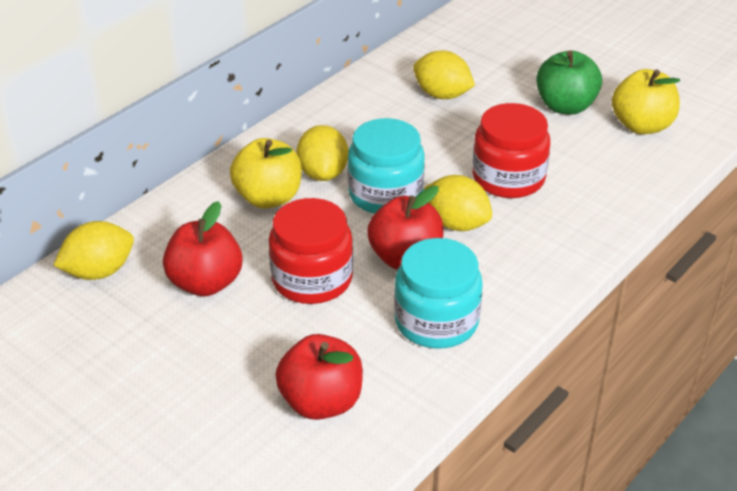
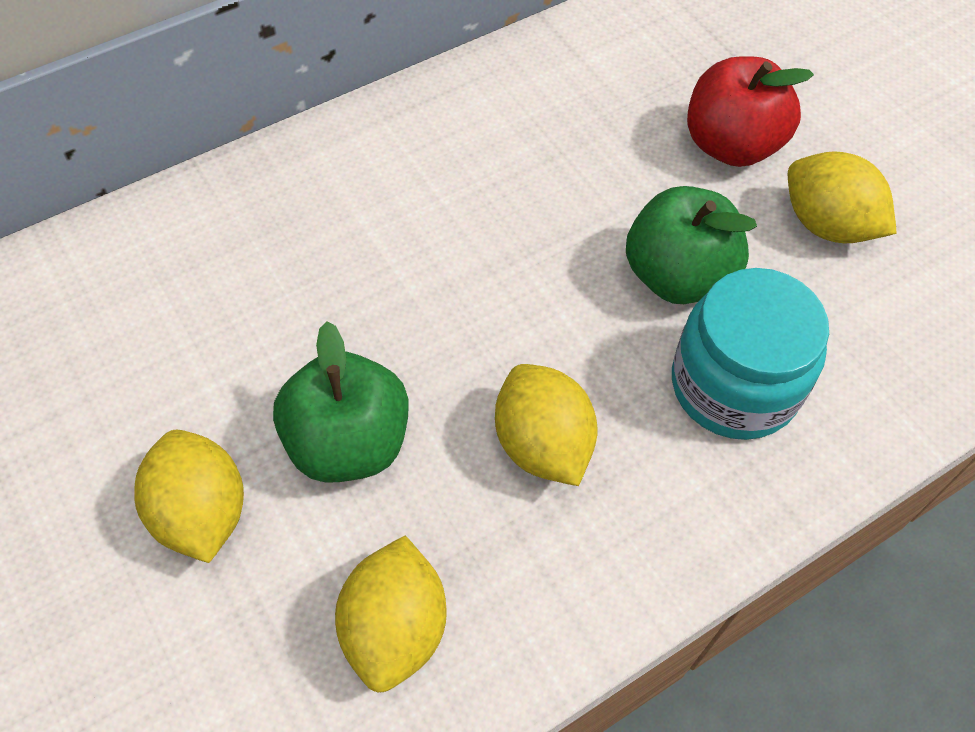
green apple: 1 -> 2
red apple: 3 -> 1
red jar: 2 -> 0
turquoise jar: 2 -> 1
yellow apple: 2 -> 0

